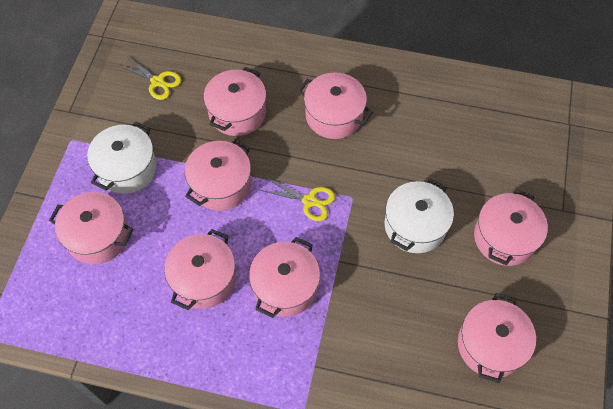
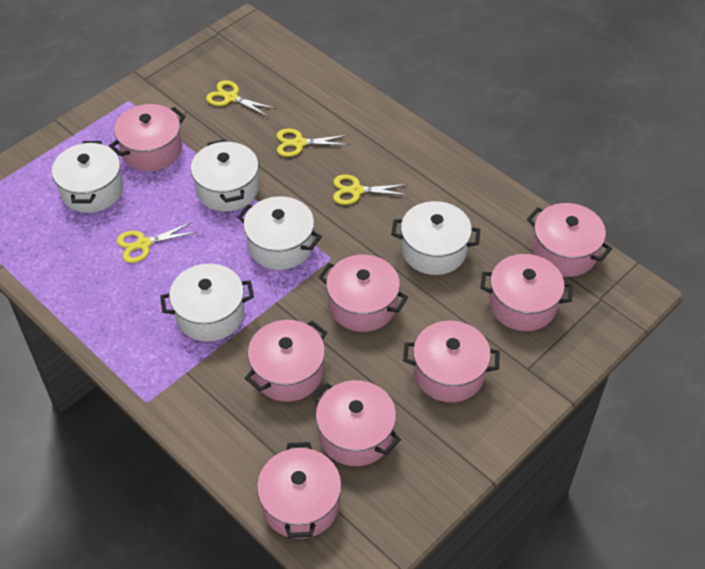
white pot: 2 -> 5
yellow scissors: 2 -> 4

